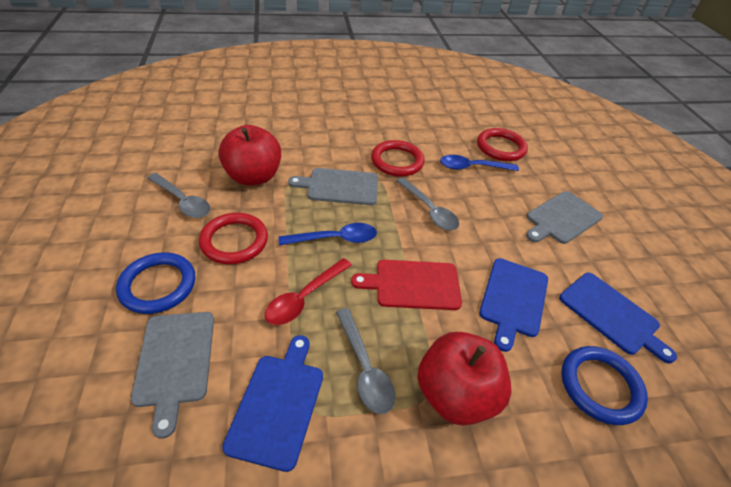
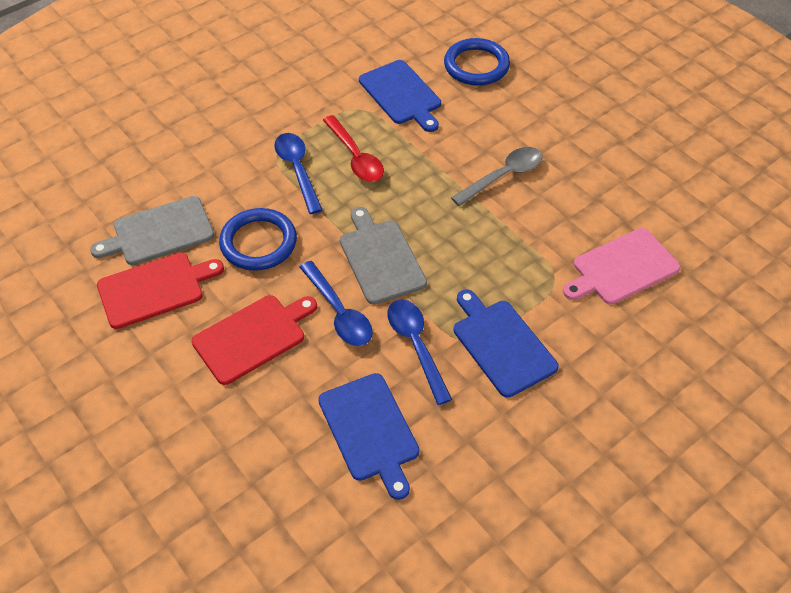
blue spoon: 2 -> 3
grey cutting board: 3 -> 2
grey spoon: 3 -> 1
pink cutting board: 0 -> 1
red apple: 2 -> 0
red cutting board: 1 -> 2
red ring: 3 -> 0

